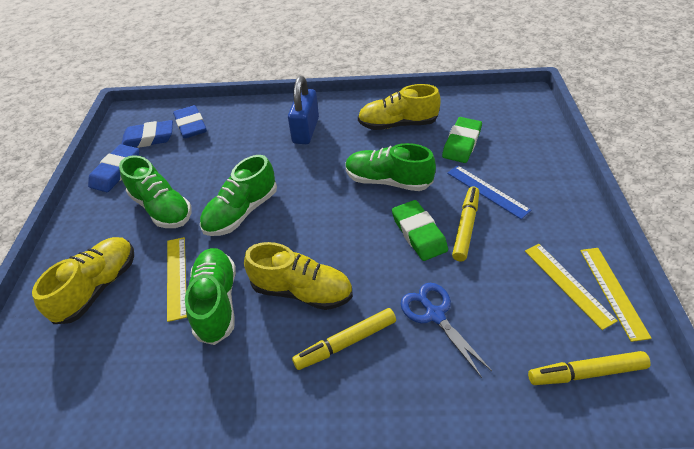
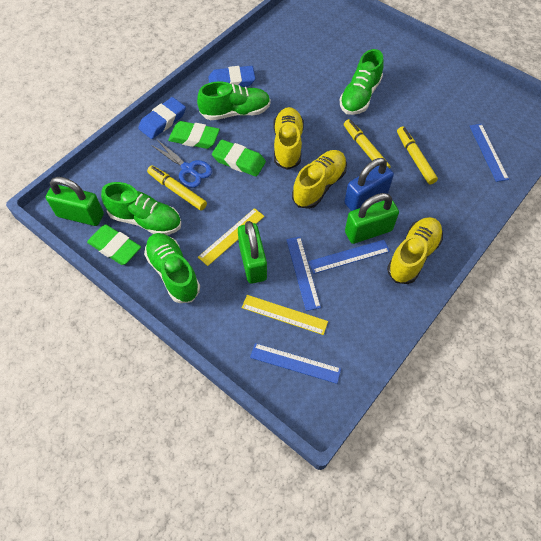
blue eraser: 3 -> 2
blue ruler: 1 -> 4
green eraser: 2 -> 3
green padlock: 0 -> 3
yellow ruler: 3 -> 2

